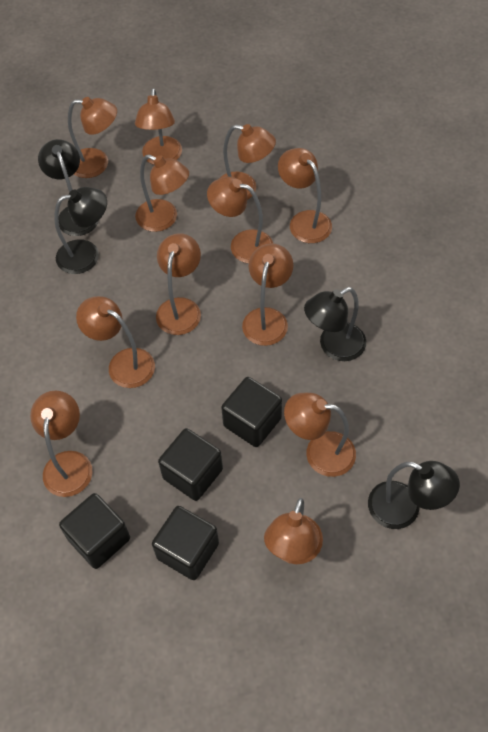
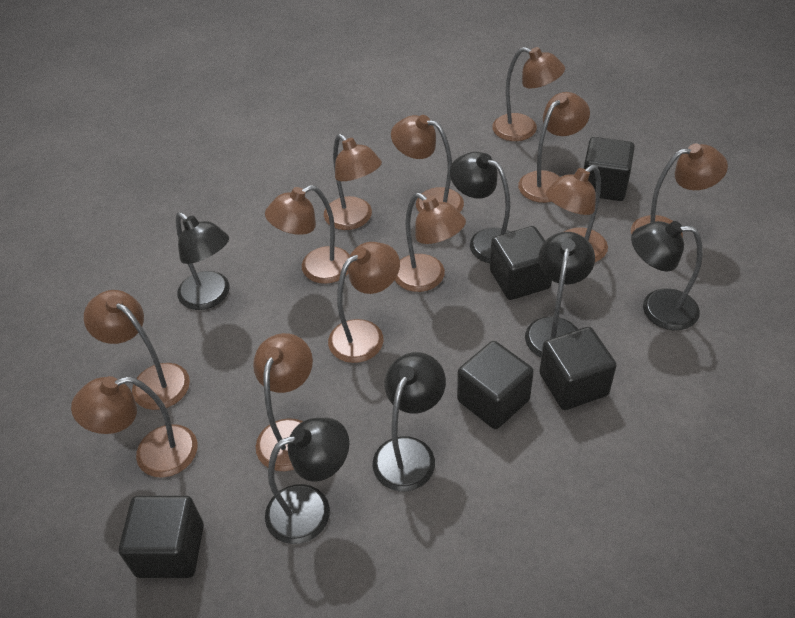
black cube: 4 -> 5
black lamp: 4 -> 6

